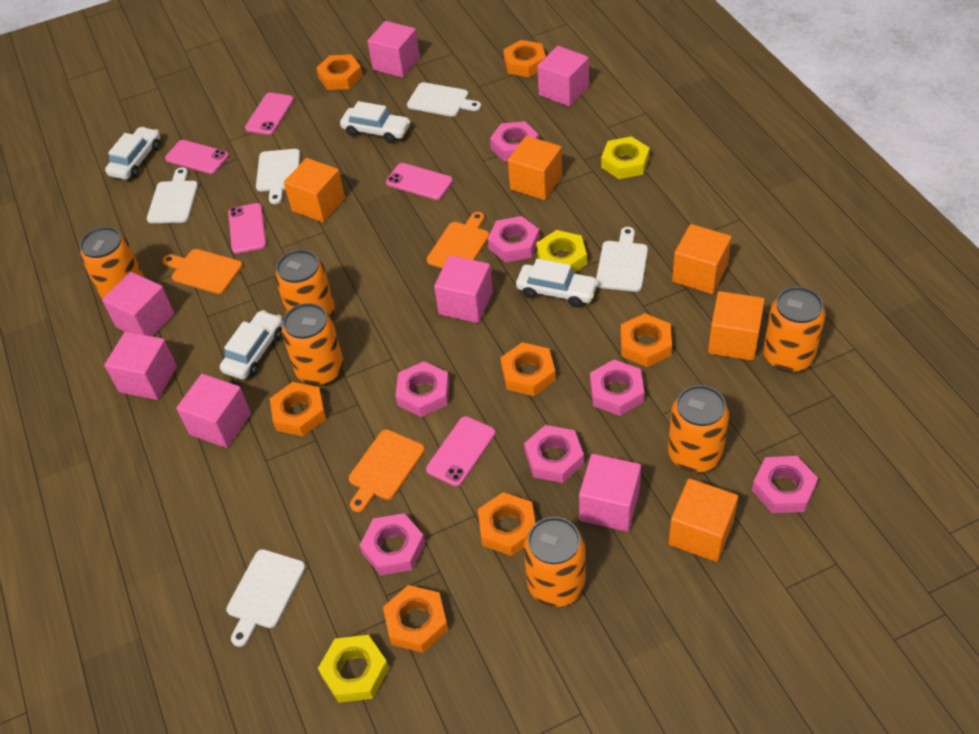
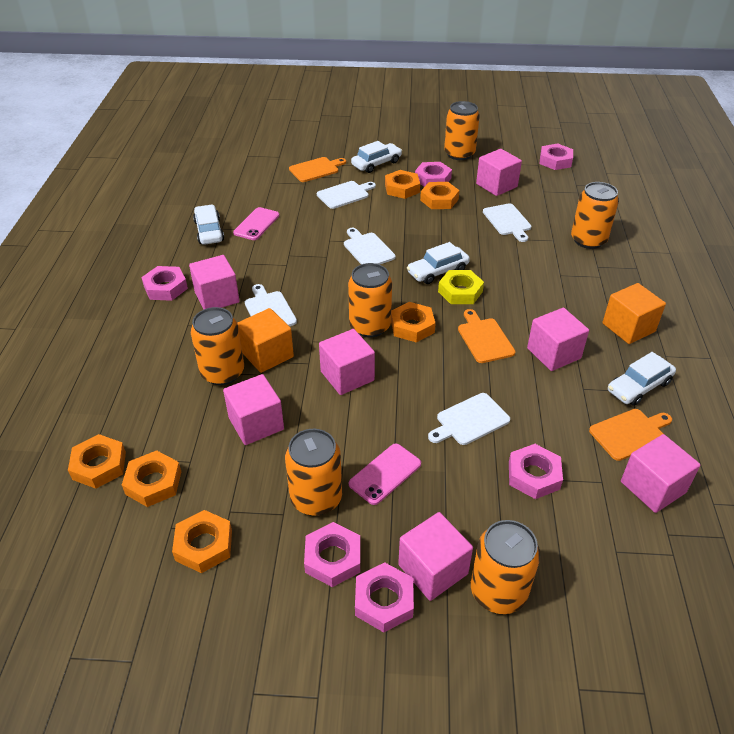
orange cube: 5 -> 2
orange nut: 7 -> 6
pink nut: 7 -> 6
pink phone: 5 -> 2
yellow nut: 3 -> 1

